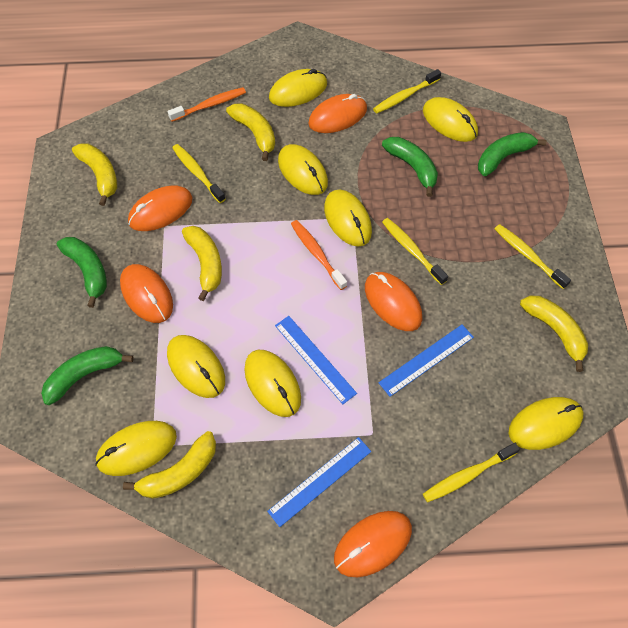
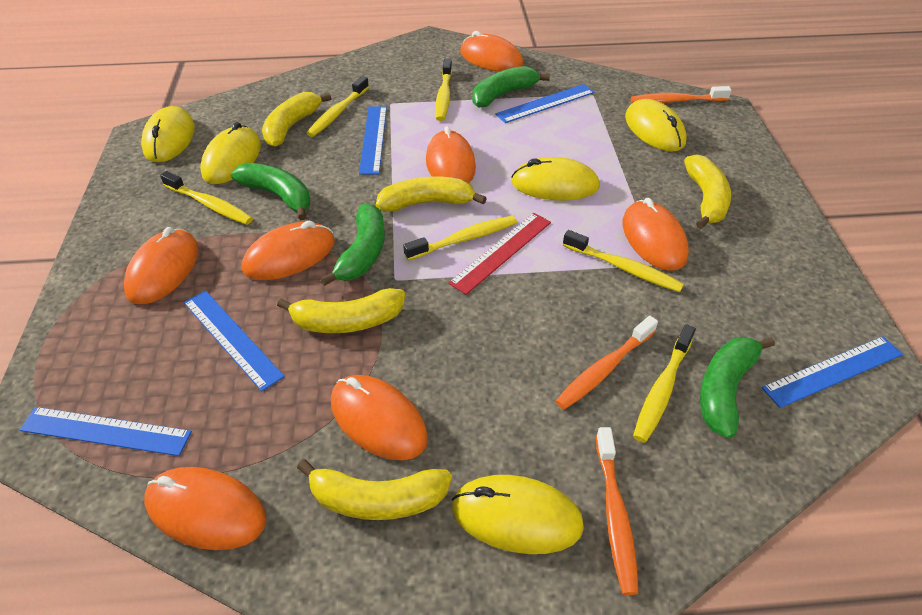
blue ruler: 3 -> 5
orange mouse: 5 -> 7
orange toothbrush: 2 -> 3
red ruler: 0 -> 1
yellow mouse: 8 -> 5
yellow toothbrush: 5 -> 6

